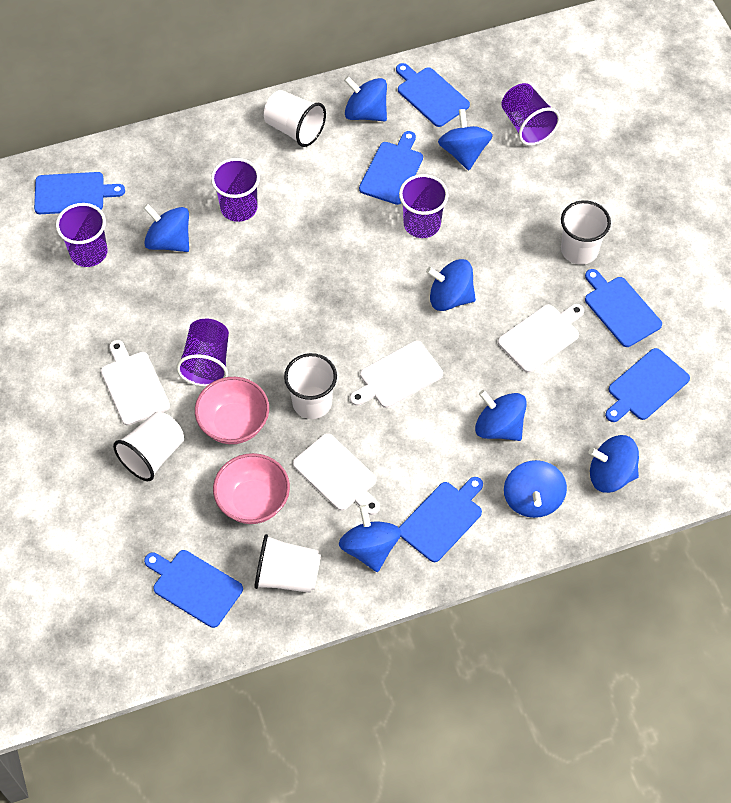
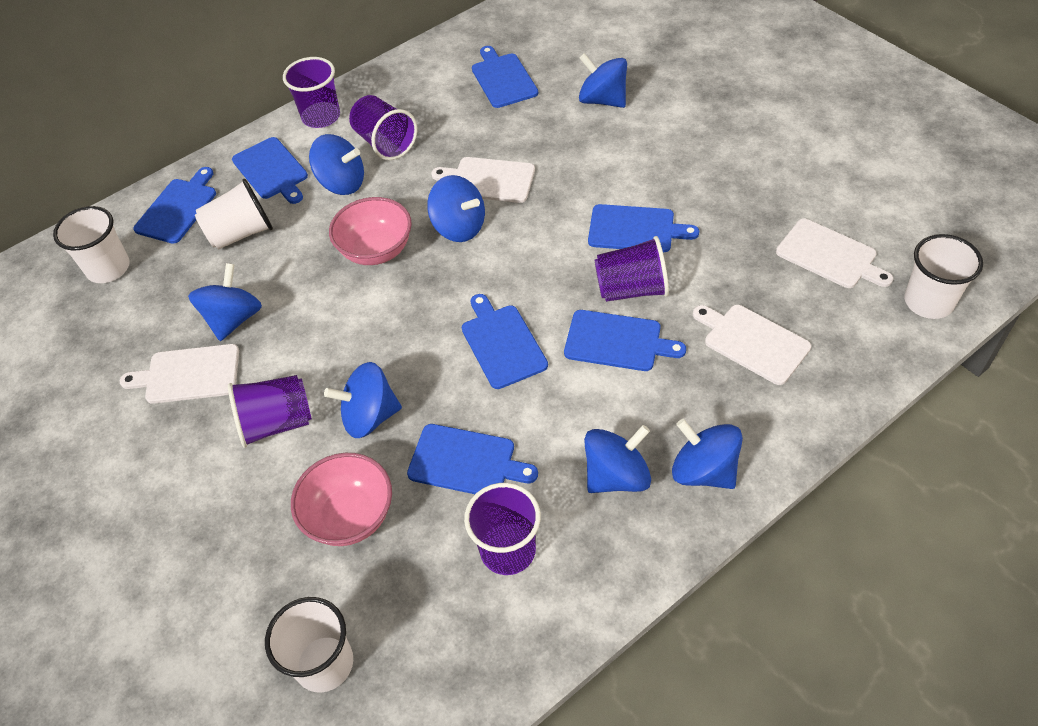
blue spinning top: 8 -> 7
white cup: 5 -> 4

